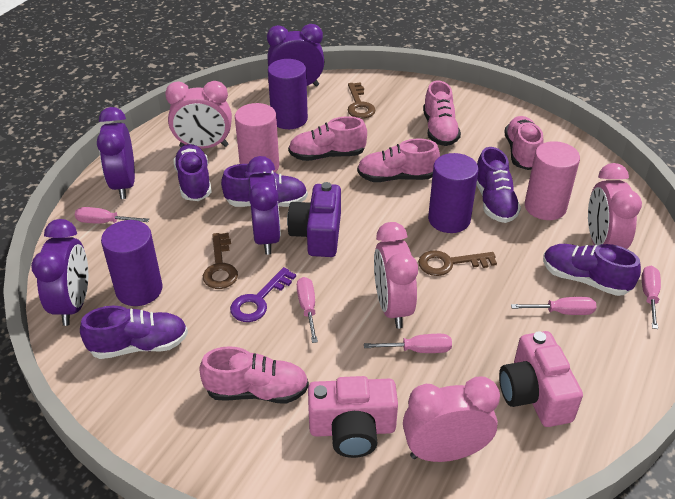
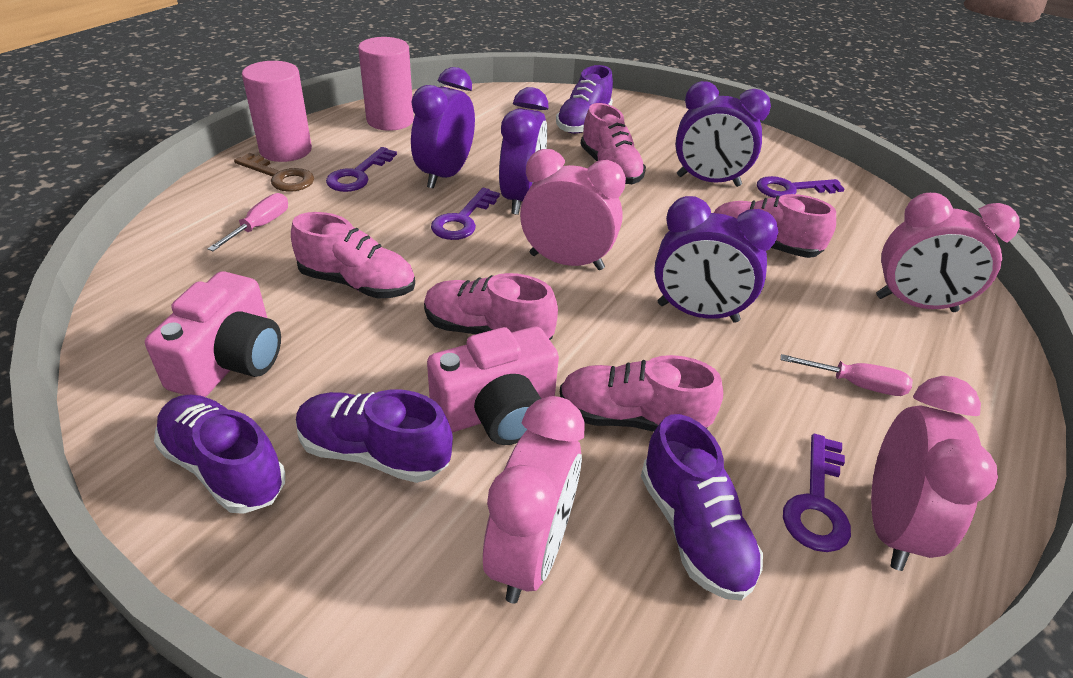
brown key: 3 -> 1
pink screwdriver: 5 -> 2
purple camera: 1 -> 0
purple cylinder: 3 -> 0
purple key: 1 -> 4
purple shoe: 5 -> 4

